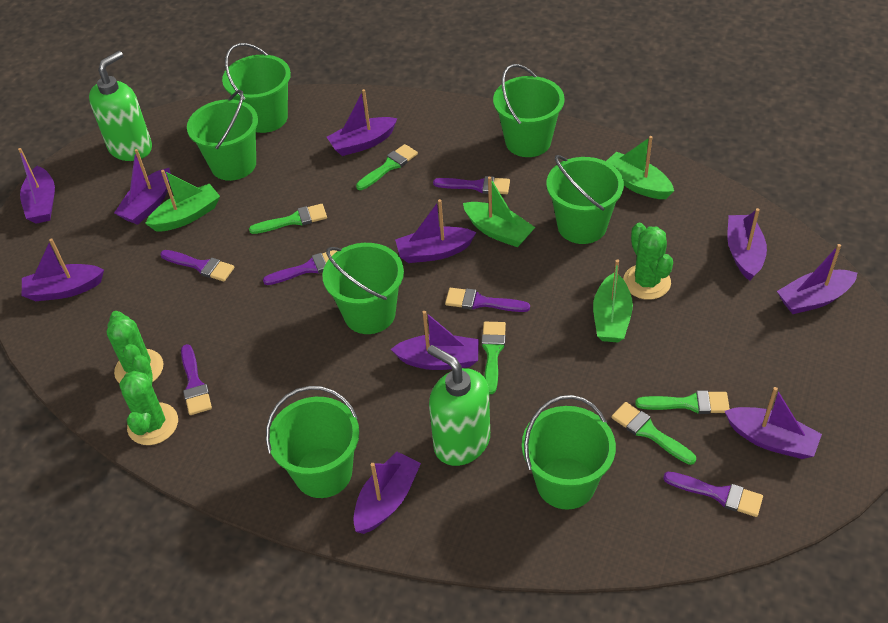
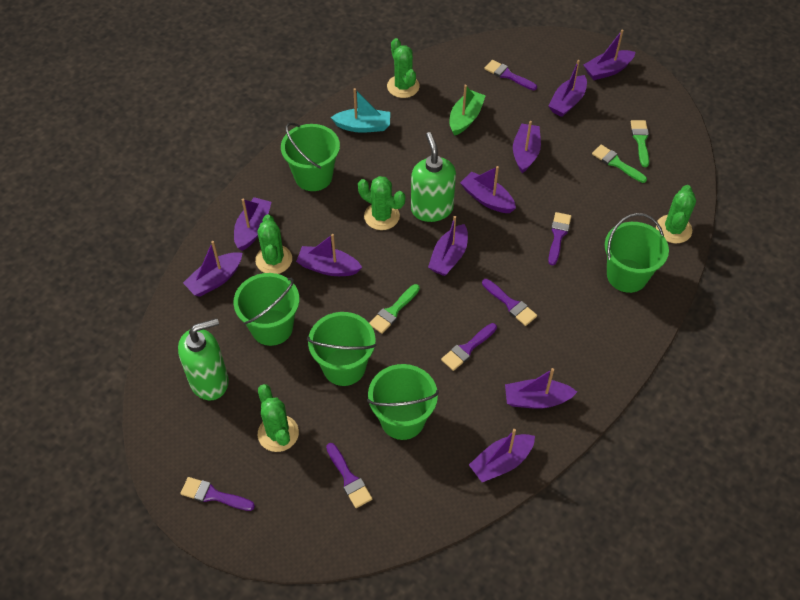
green boat: 4 -> 1
green brush: 5 -> 3
green bucket: 7 -> 5
green cactus: 3 -> 5
turquoise boat: 0 -> 1

